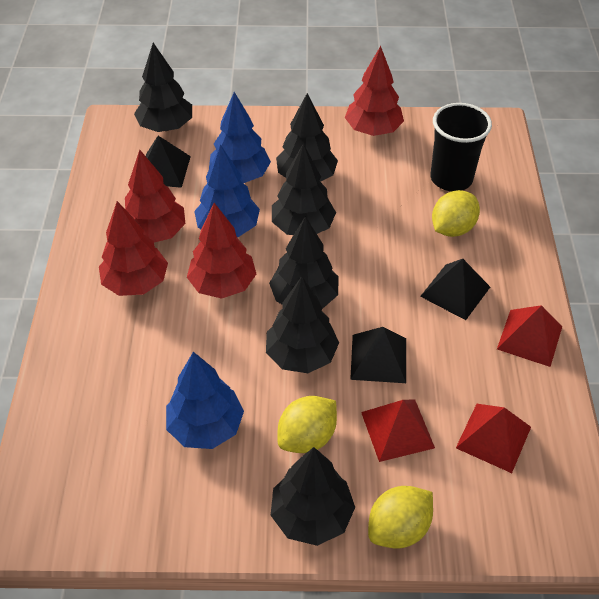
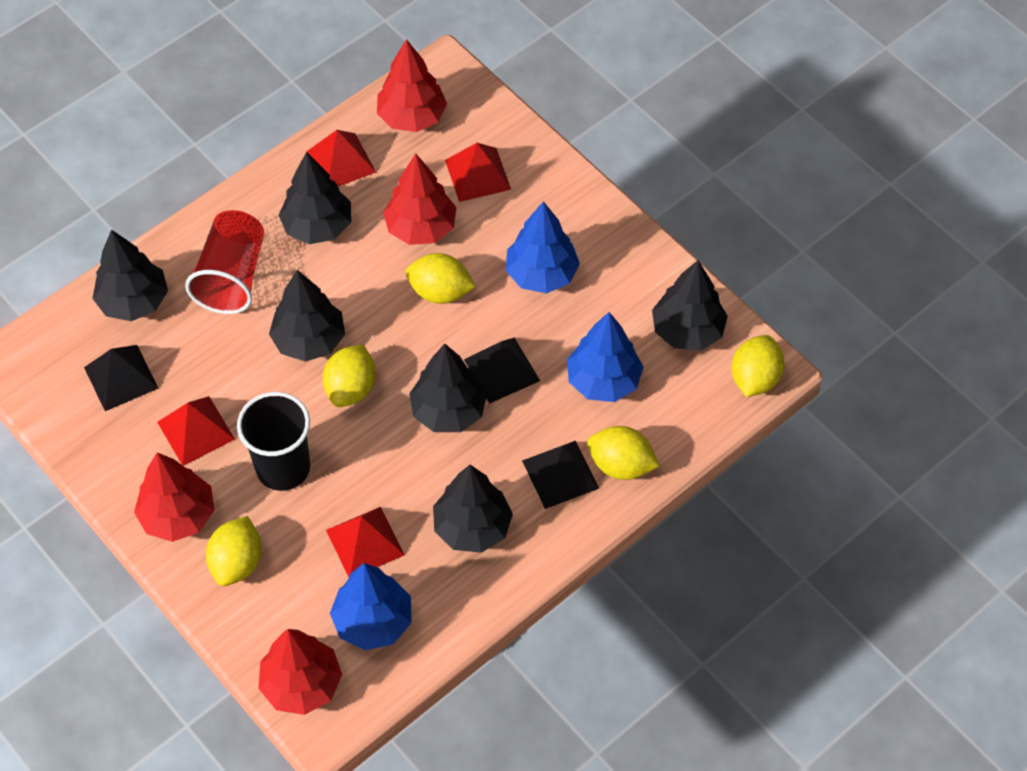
red cup: 0 -> 1
red pyramid: 3 -> 4
yellow lemon: 3 -> 5

